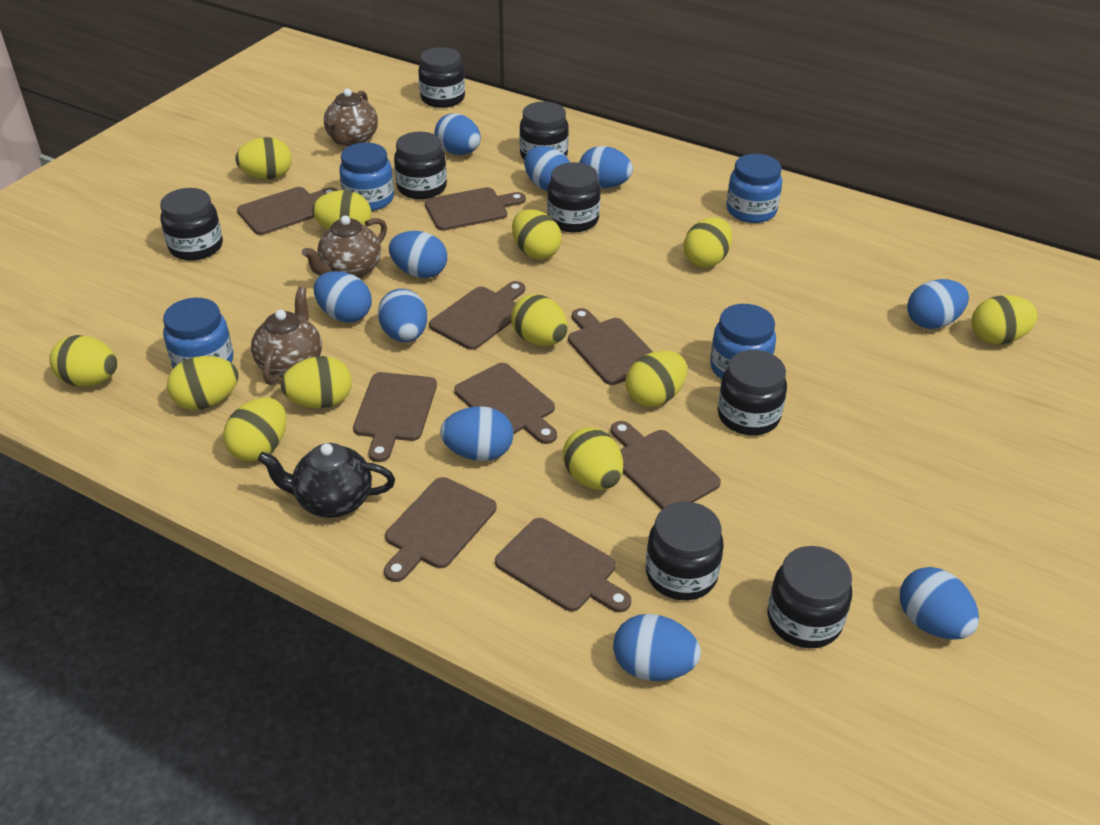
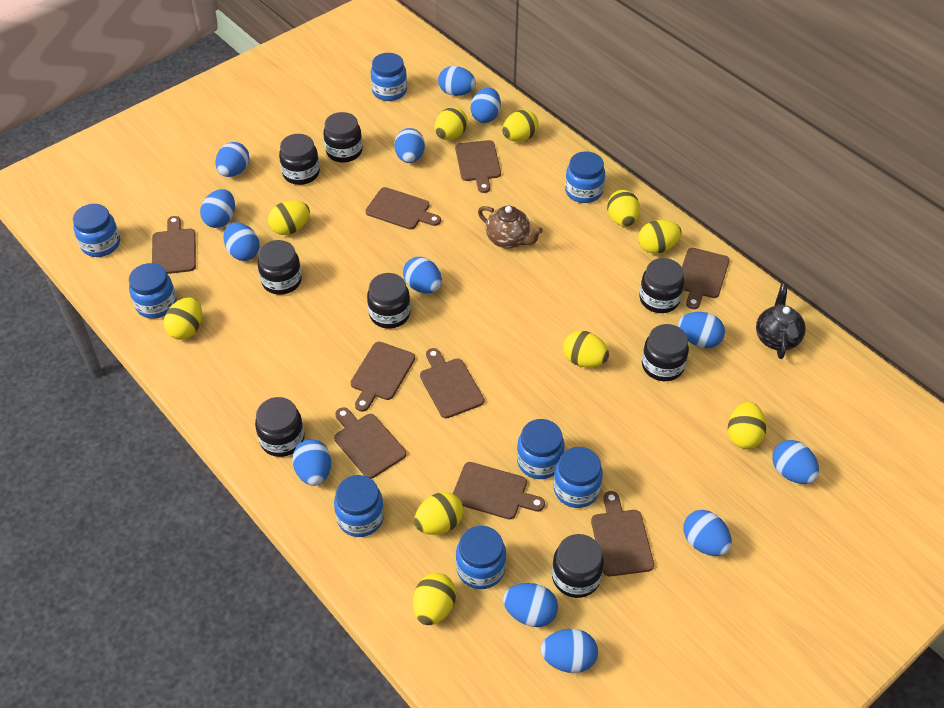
blue egg: 10 -> 13
blue jar: 4 -> 8
brown teapot: 3 -> 1
yellow egg: 12 -> 10

